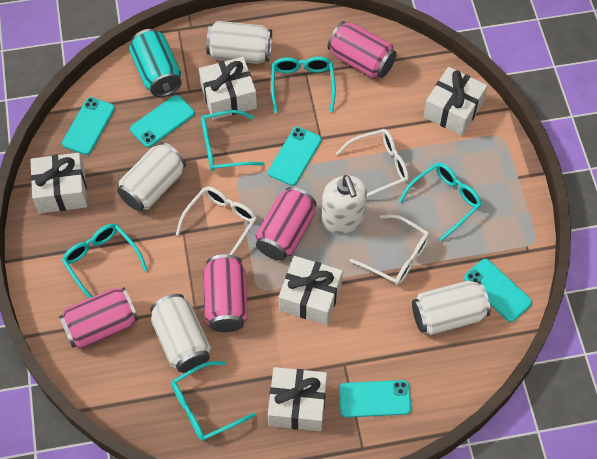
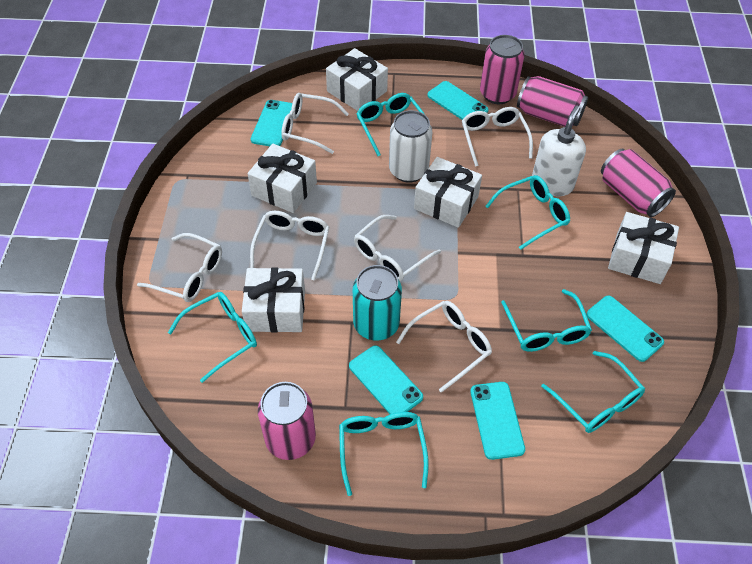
turquoise glasses: 5 -> 6
white can: 4 -> 1
white glasses: 3 -> 6

